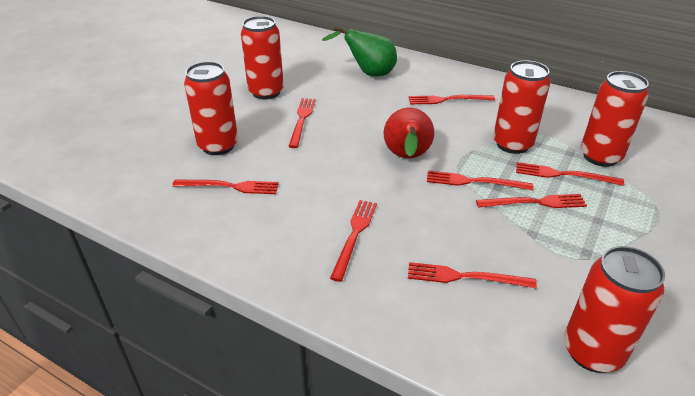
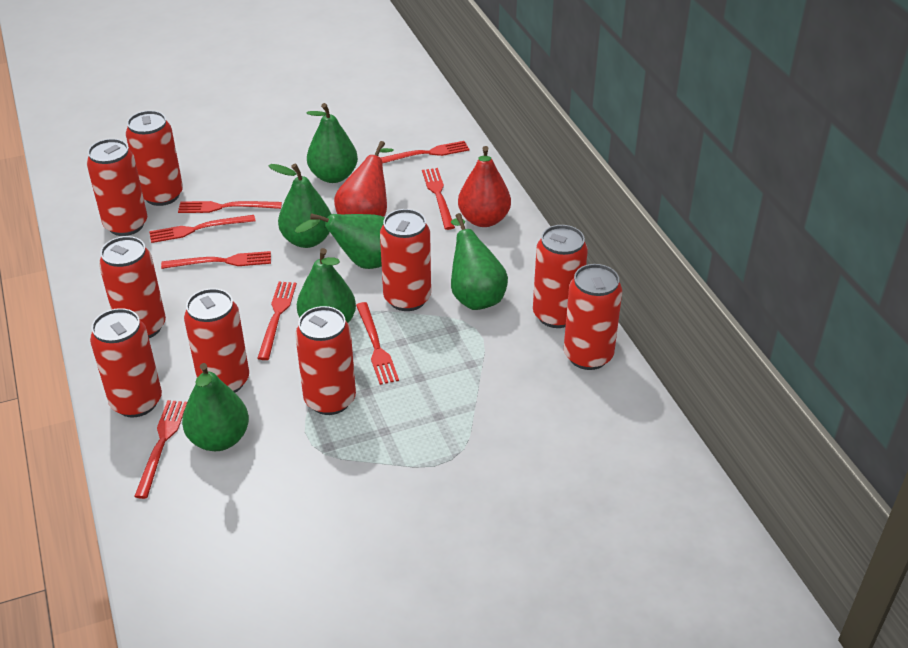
green pear: 1 -> 6
red can: 5 -> 9
red pear: 1 -> 2

